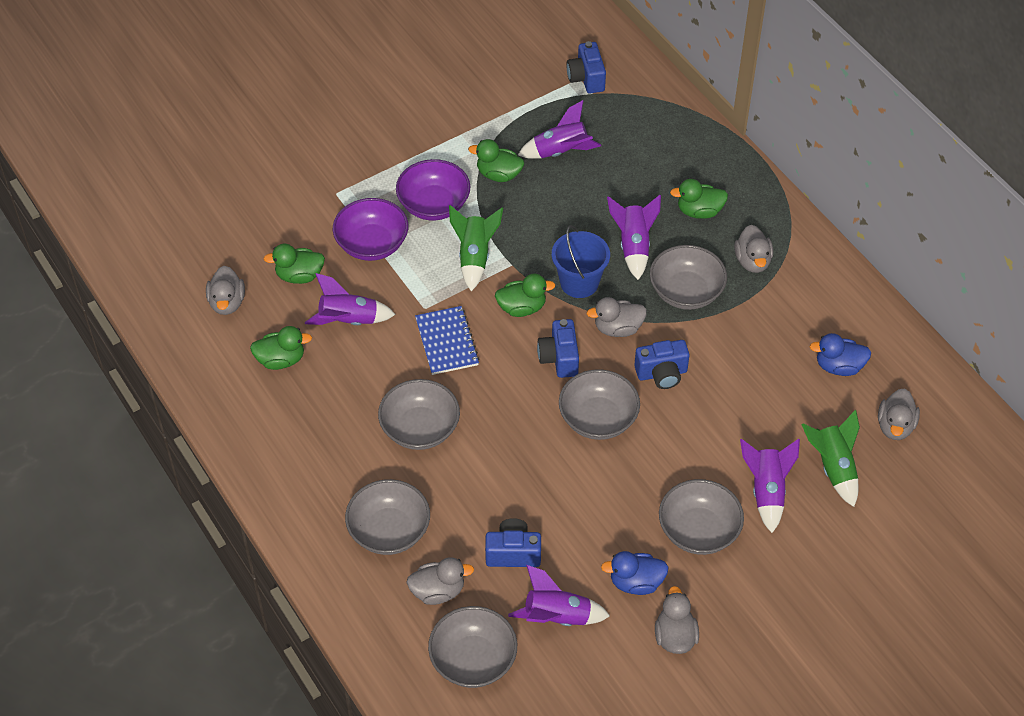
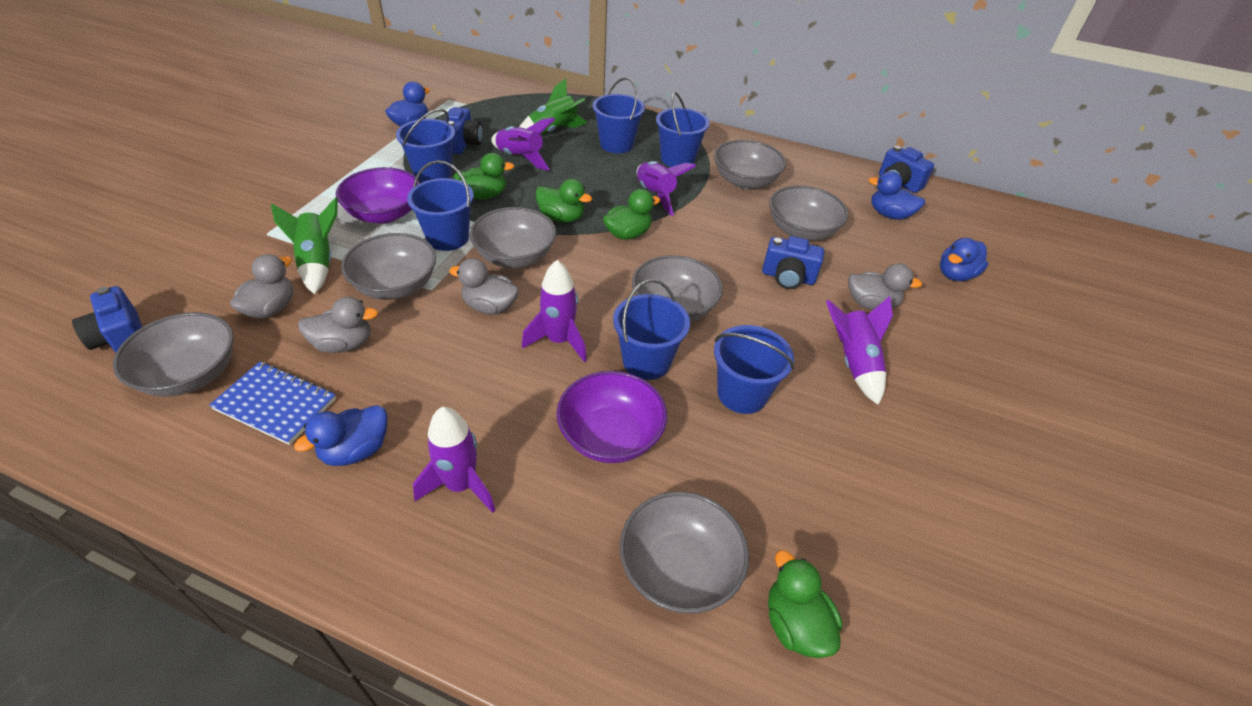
blue bucket: 1 -> 6
blue duck: 2 -> 4
green duck: 5 -> 4
grey bowl: 6 -> 7
grey duck: 6 -> 4

